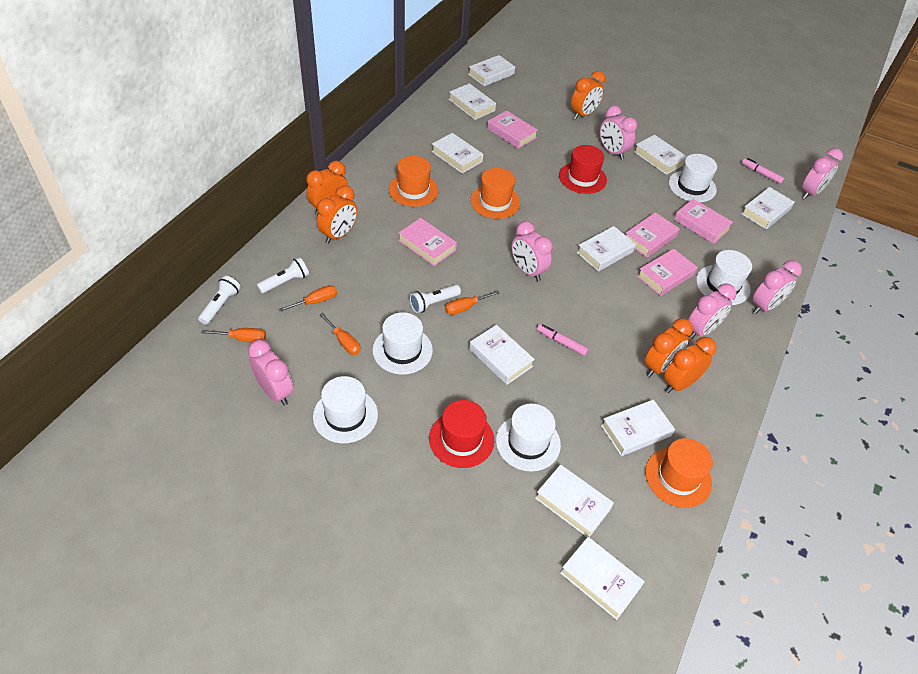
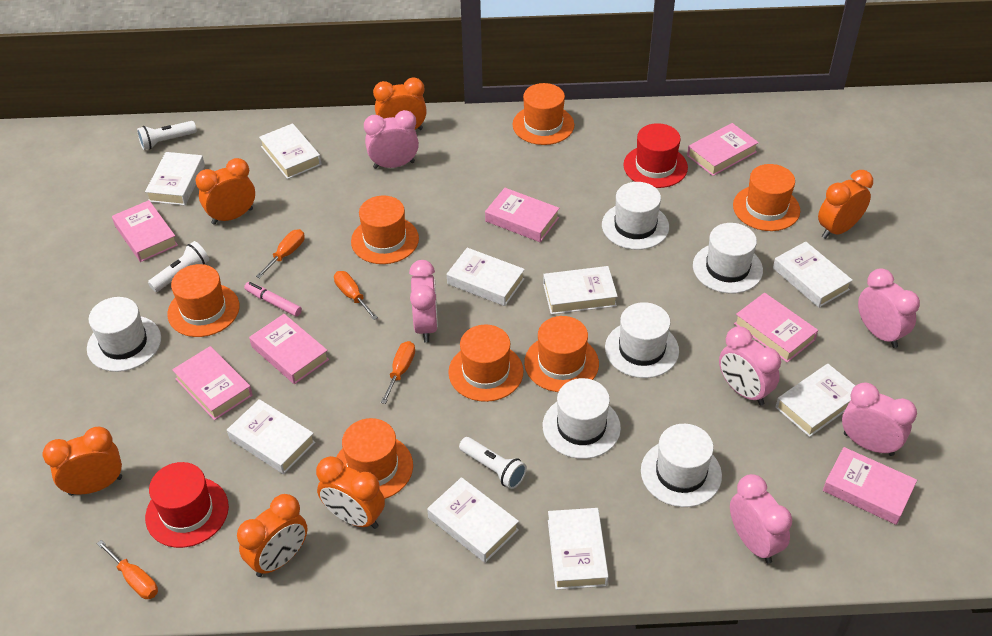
orange clock: 5 -> 6
orange hat: 3 -> 7
pink book: 5 -> 7
pink marker: 2 -> 1
white book: 10 -> 9
white hat: 5 -> 6

